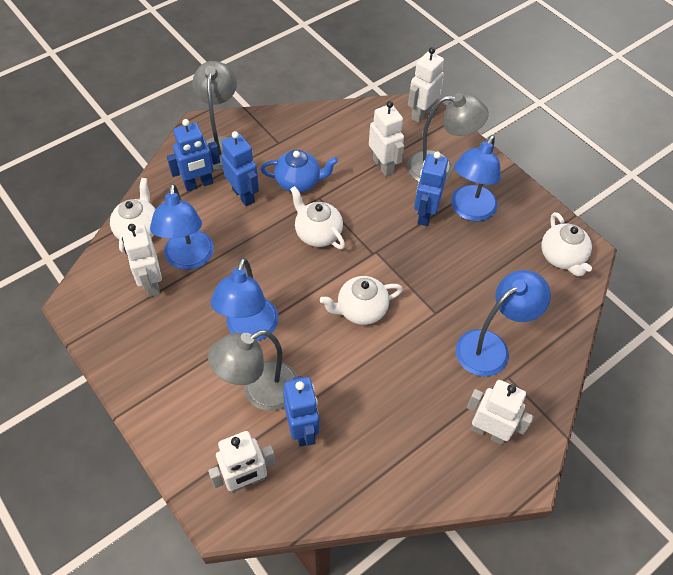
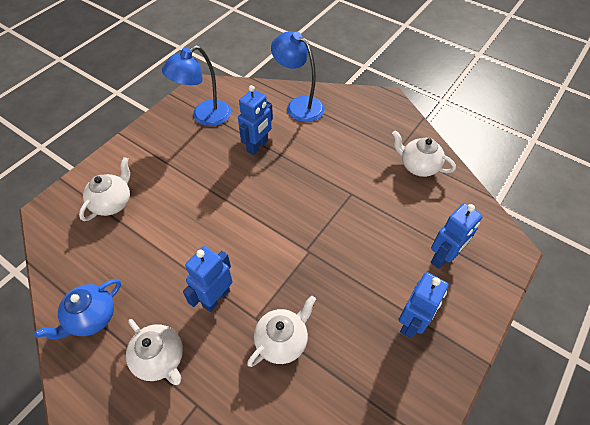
blue lamp: 4 -> 2
grey lamp: 3 -> 0
white robot: 5 -> 0

